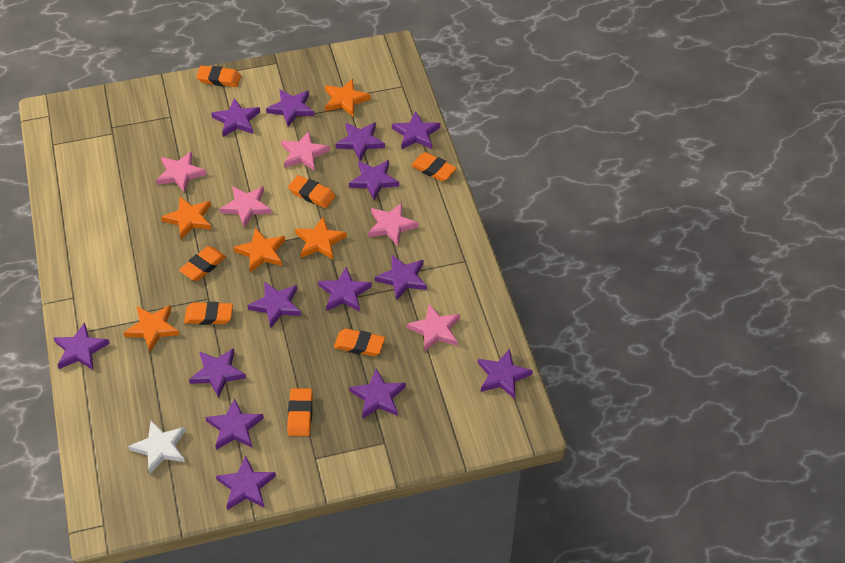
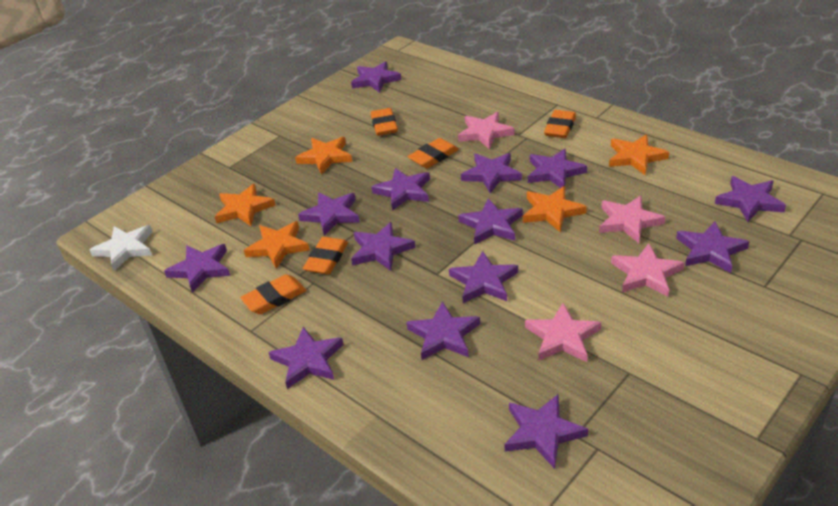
orange eraser: 7 -> 5
pink star: 5 -> 4

